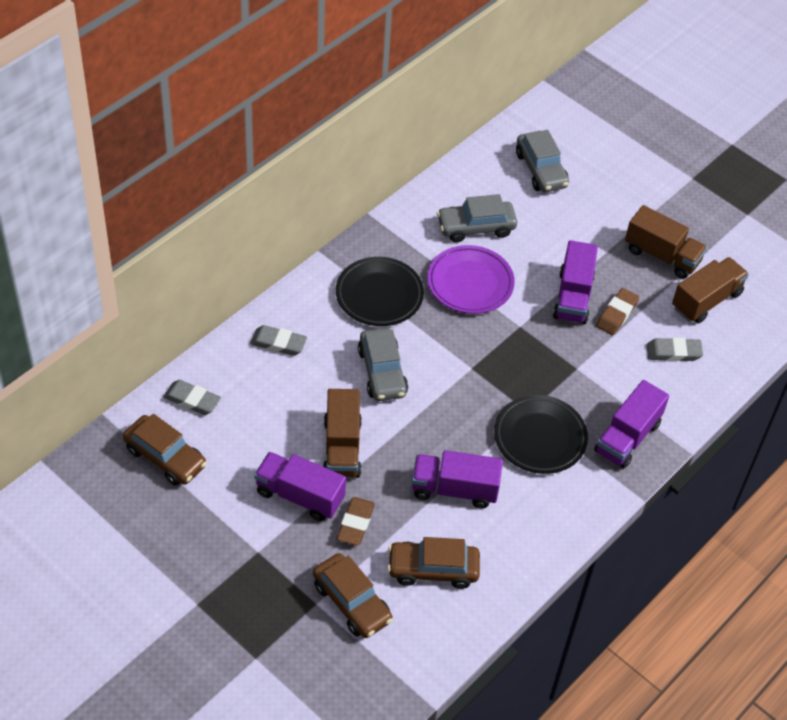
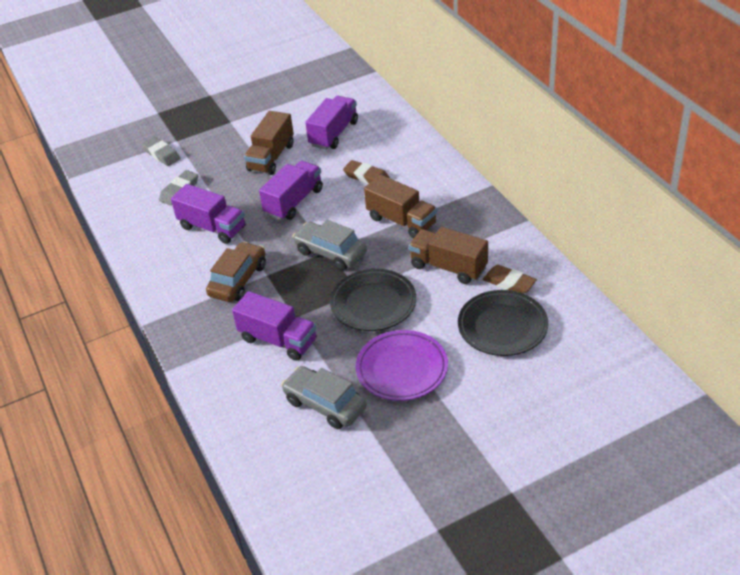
brown car: 3 -> 1
grey car: 3 -> 2
grey eraser: 3 -> 2

